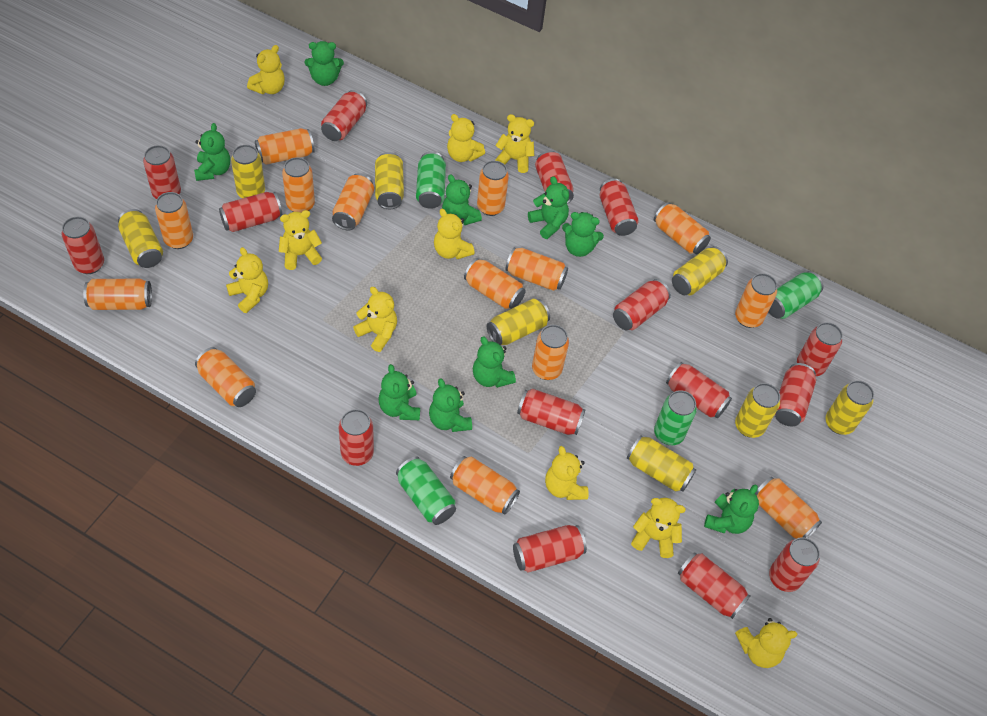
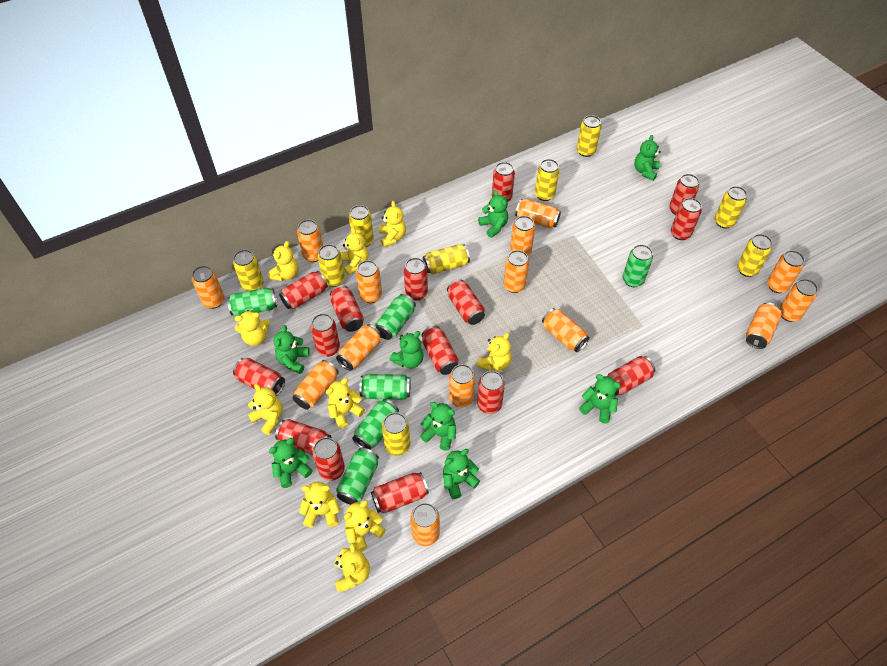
green can: 4 -> 6
green teddy bear: 9 -> 8
yellow can: 8 -> 9

